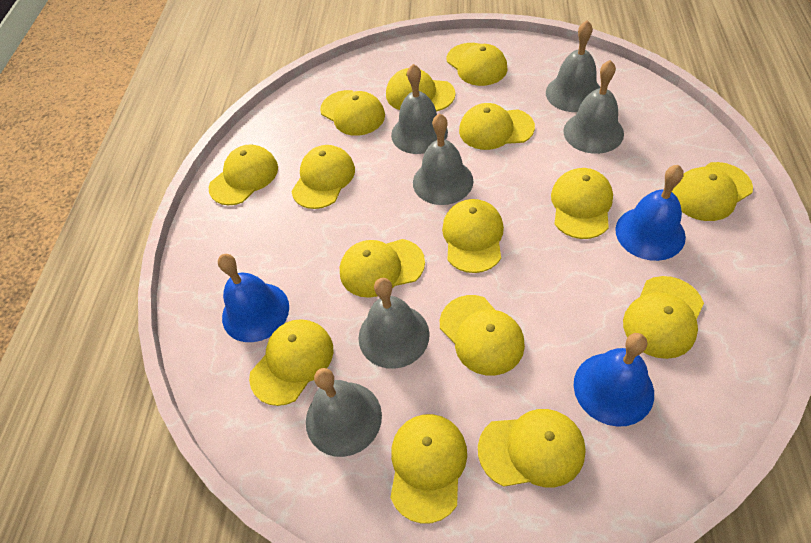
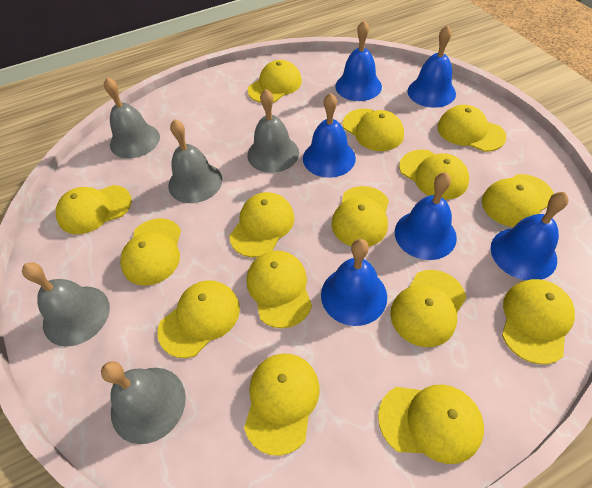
blue bell: 3 -> 6
grey bell: 6 -> 5

